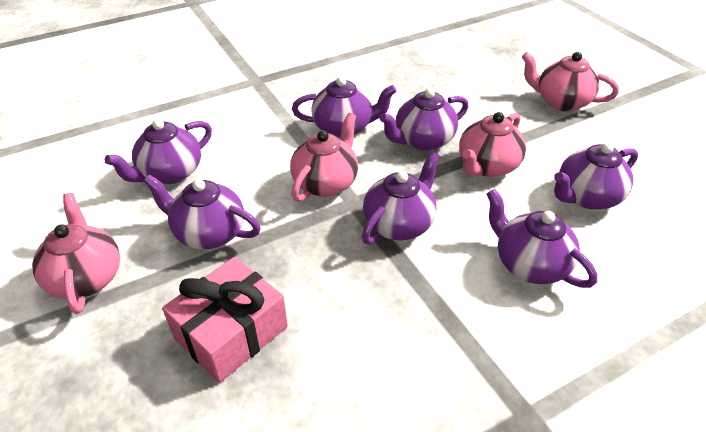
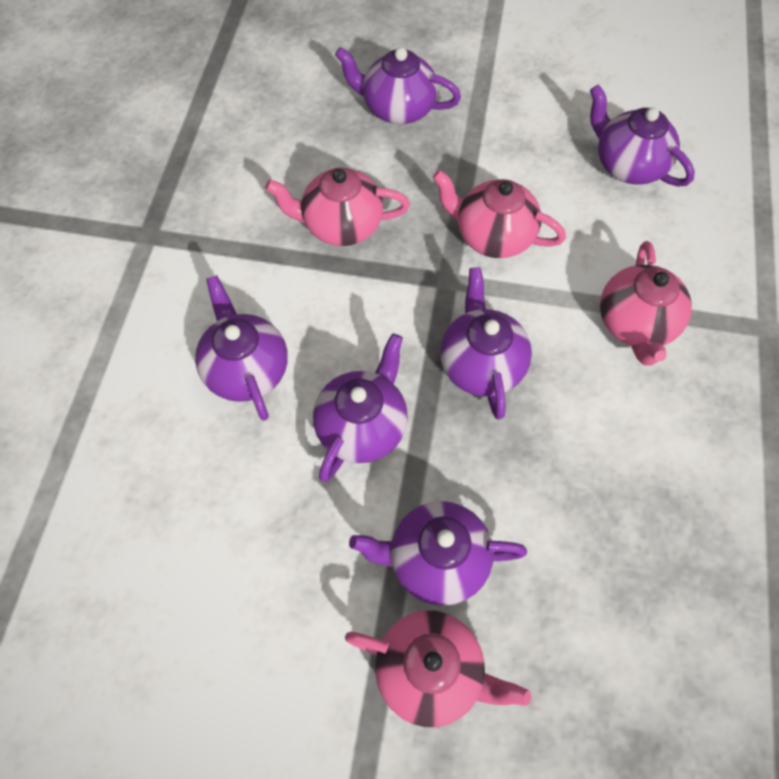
pink gift: 1 -> 0
purple teapot: 7 -> 6

